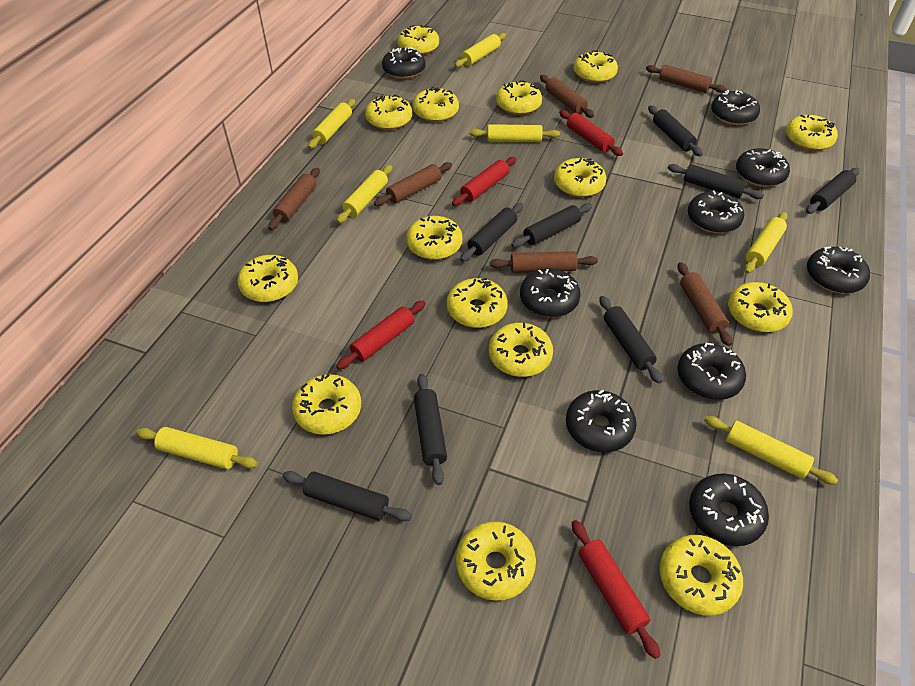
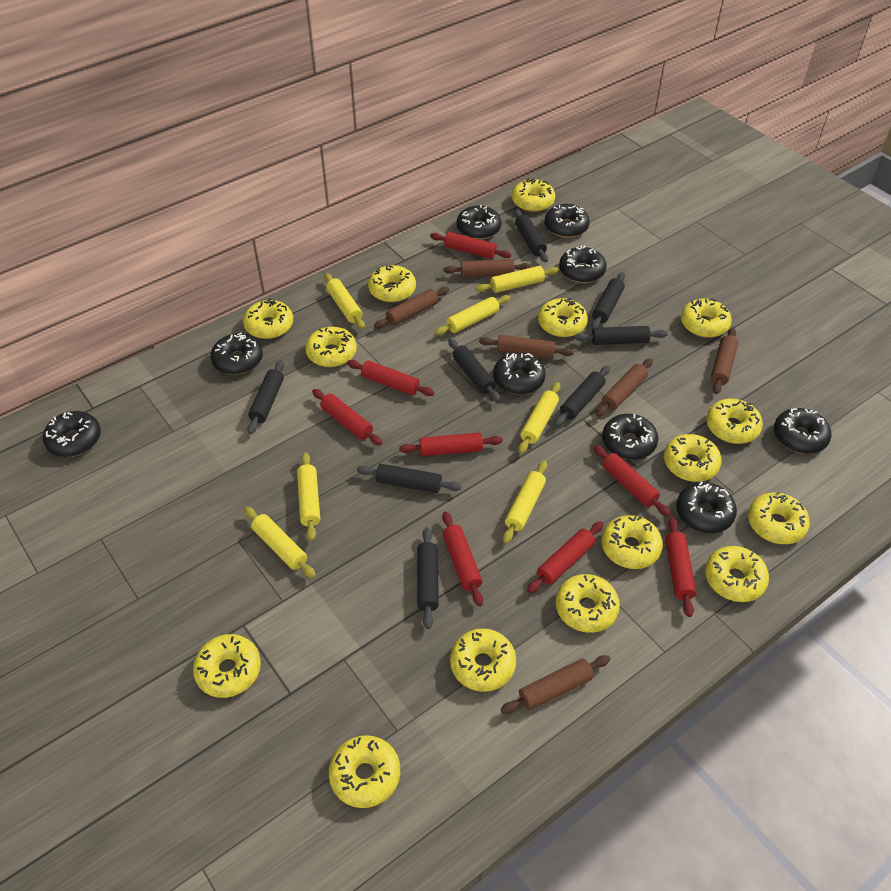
red rolling pin: 4 -> 8

